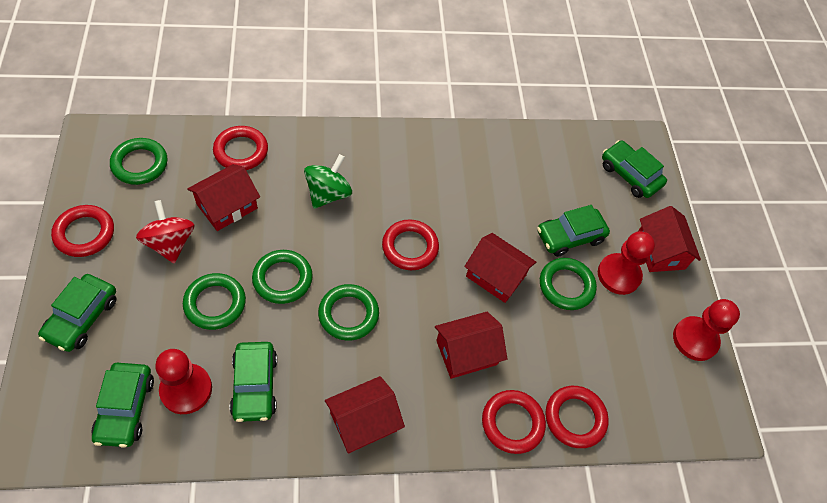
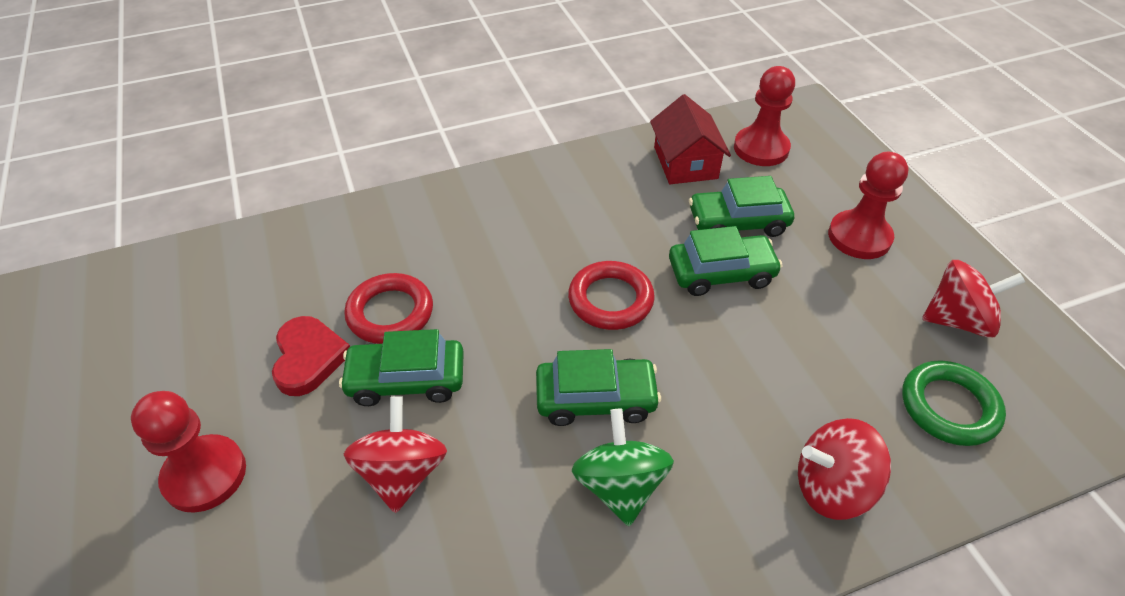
green car: 5 -> 4
green ring: 5 -> 1
red heart: 0 -> 1
red house: 5 -> 1
red ring: 5 -> 2
red spinning top: 1 -> 3

